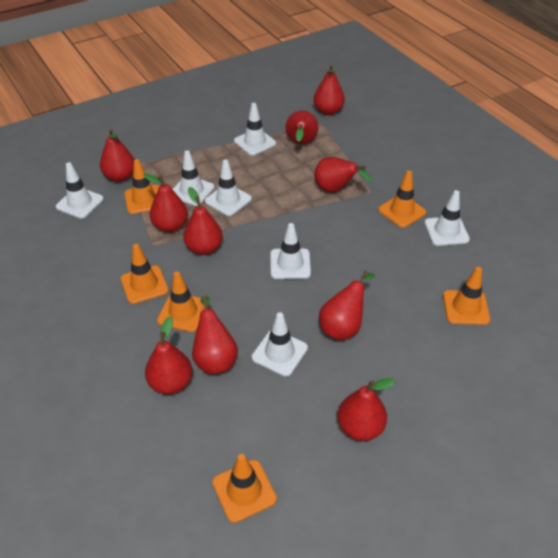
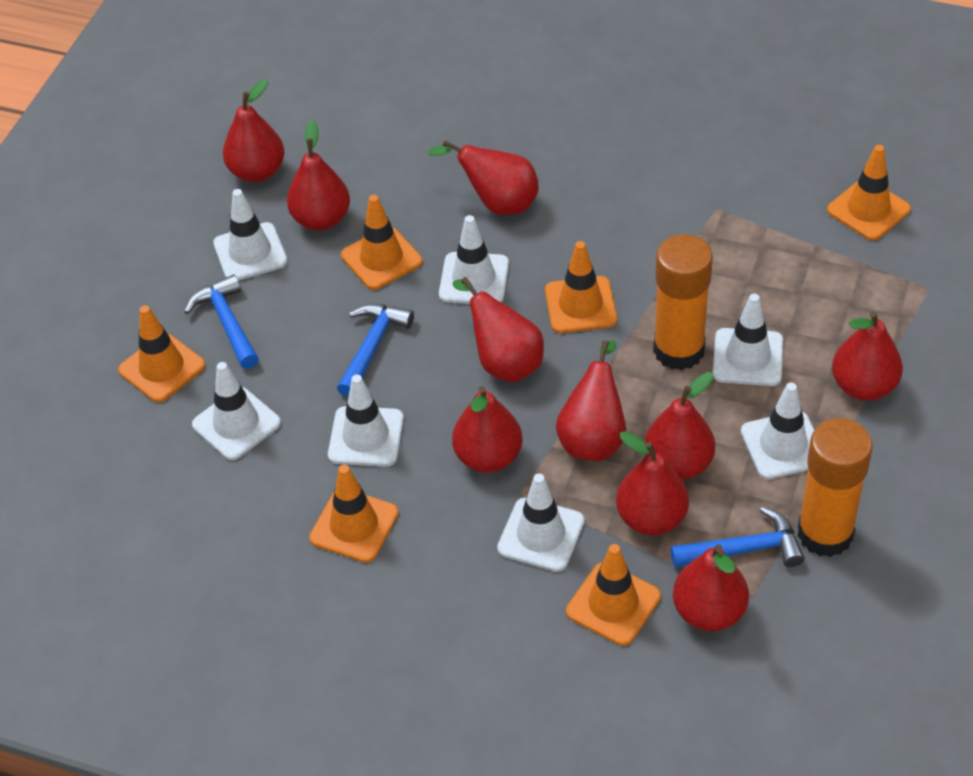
blue hammer: 0 -> 3
orange glue stick: 0 -> 2

